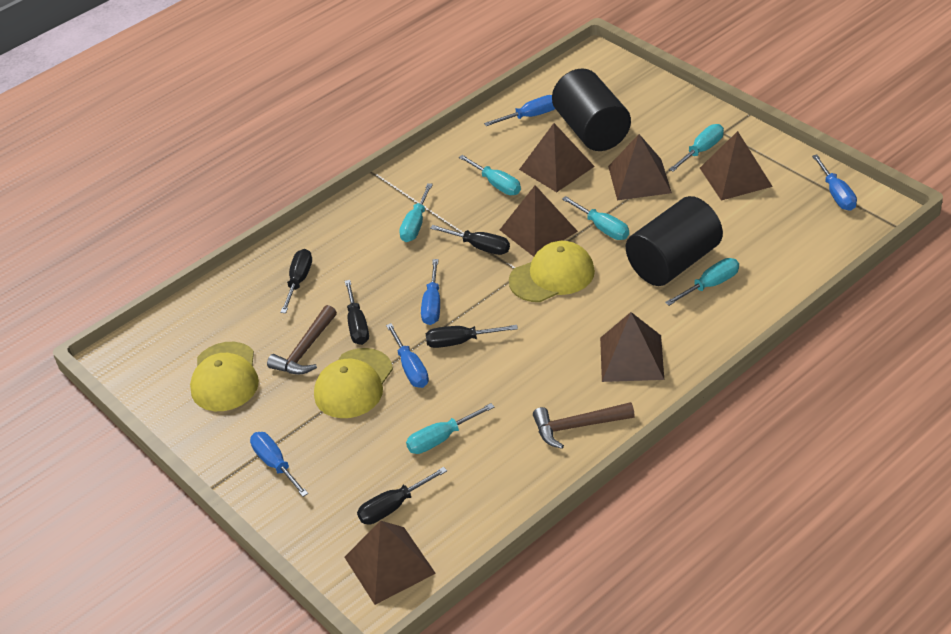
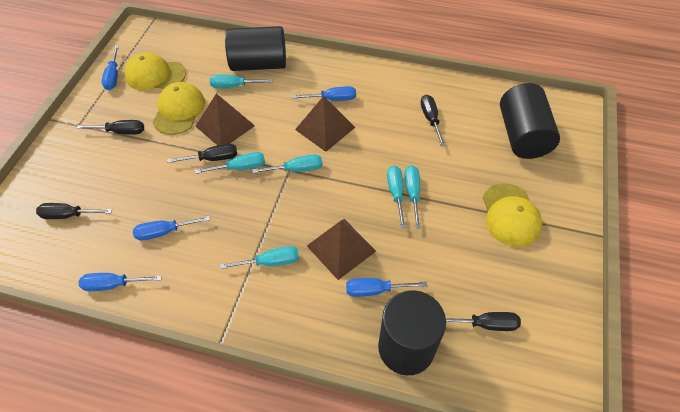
black cylinder: 2 -> 3
brown hammer: 2 -> 0
brown pyramid: 6 -> 3

